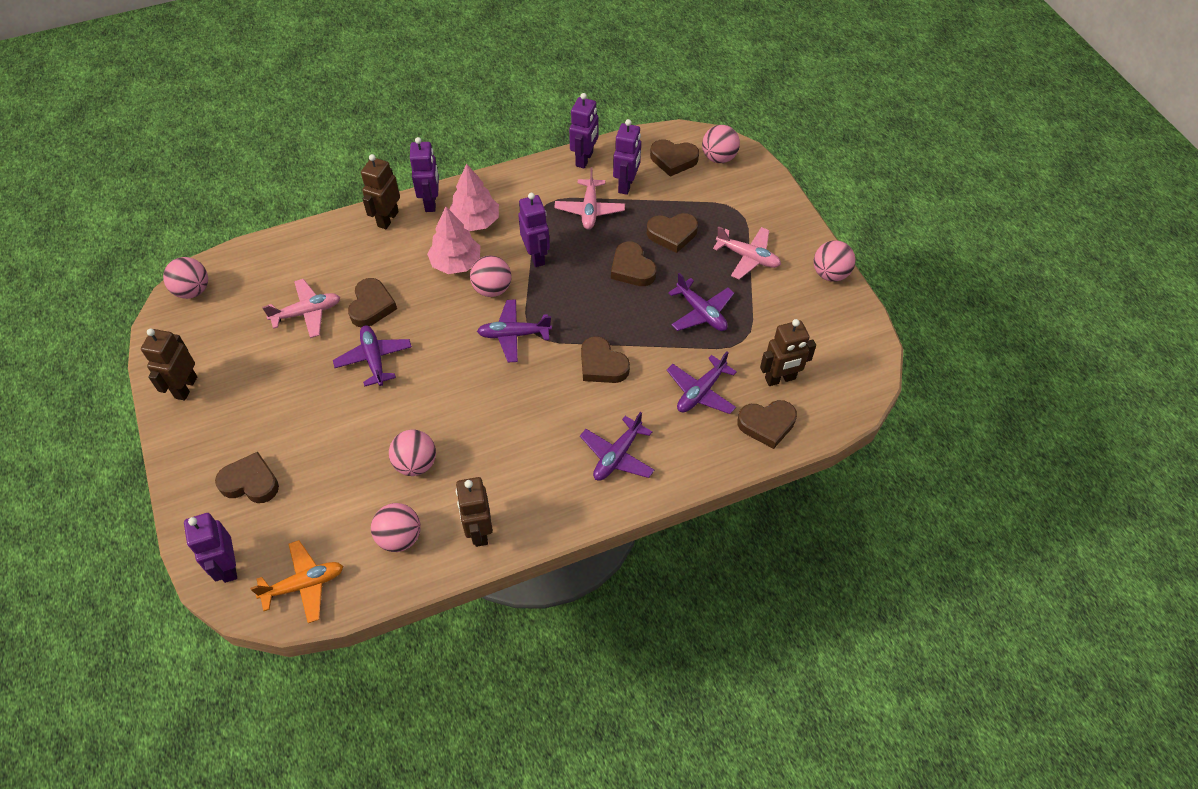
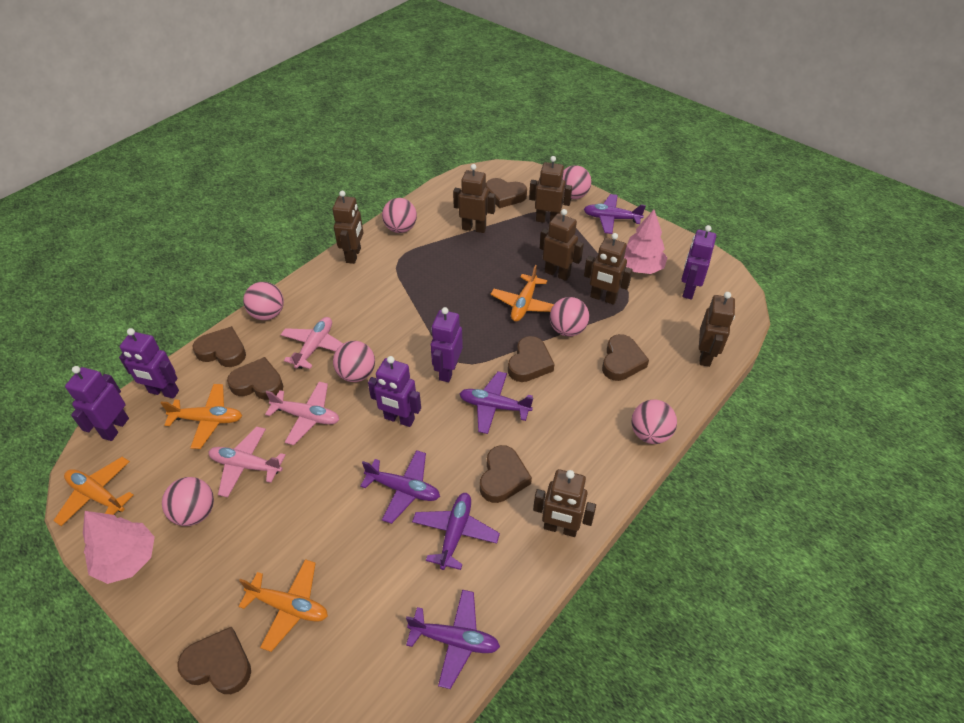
brown robot: 4 -> 7
orange plane: 1 -> 4
pink ball: 6 -> 7

